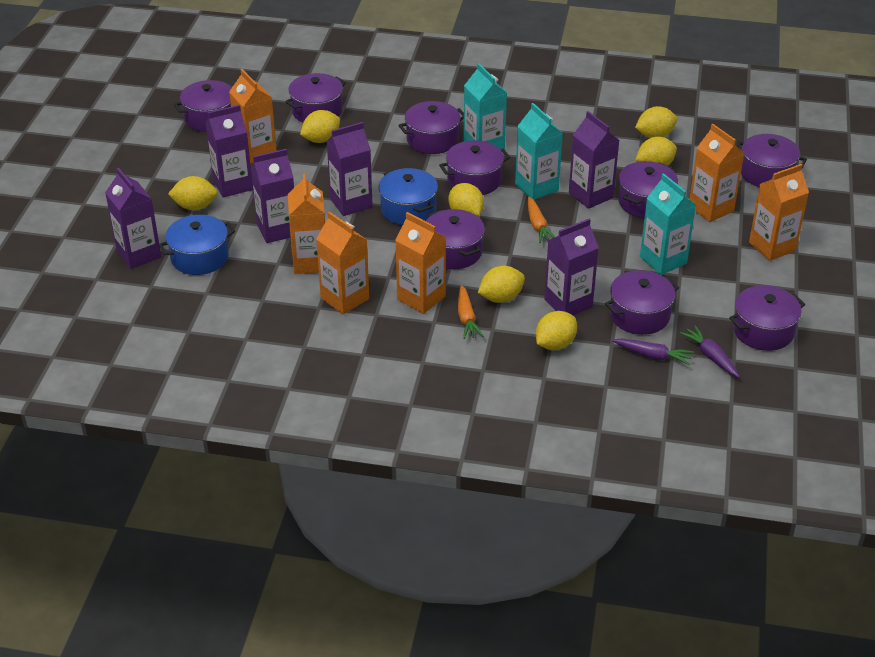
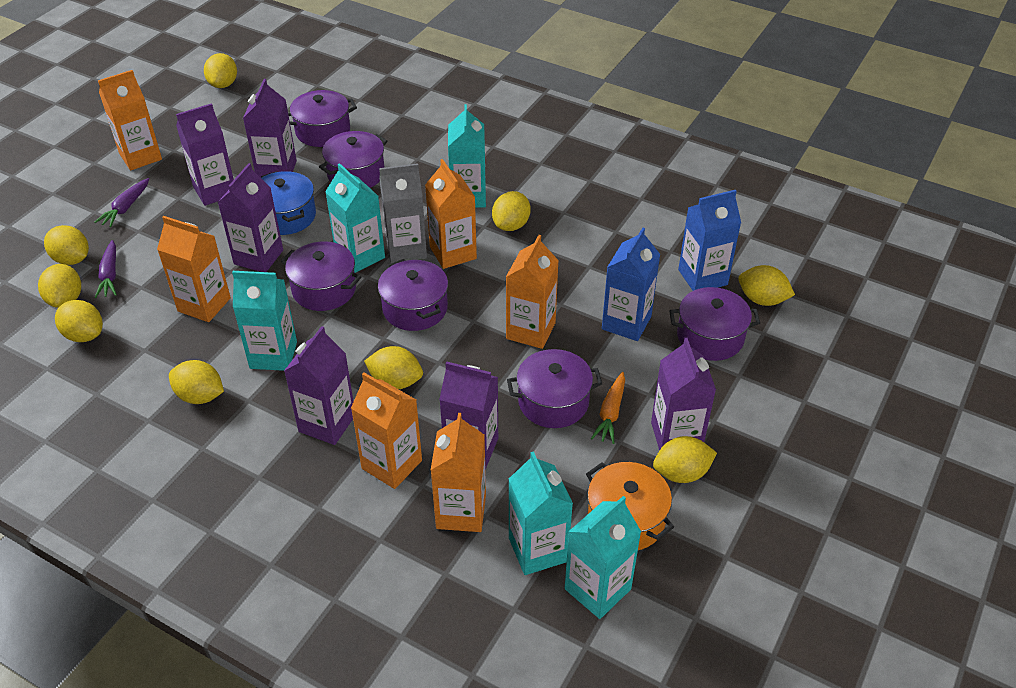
blue carton: 0 -> 2
blue pot: 2 -> 1
grey carton: 0 -> 1
orange carrot: 2 -> 1
orange pot: 0 -> 1
purple pot: 9 -> 6
turquoise carton: 3 -> 5
yellow lemon: 7 -> 9

